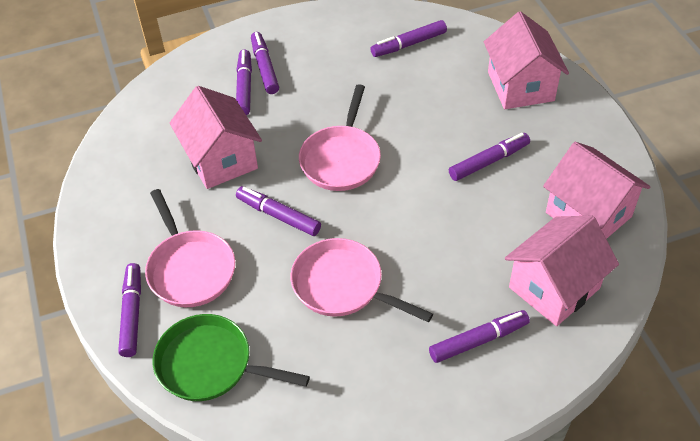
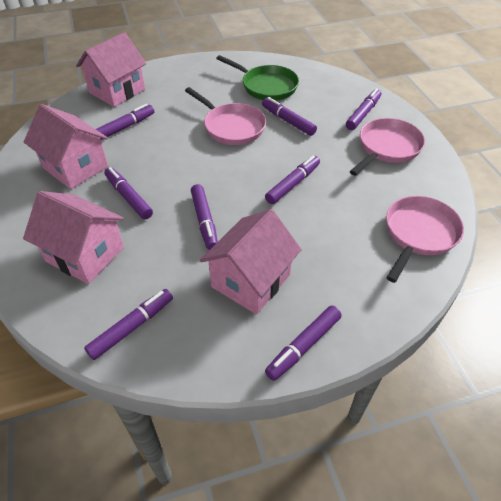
purple marker: 7 -> 8

